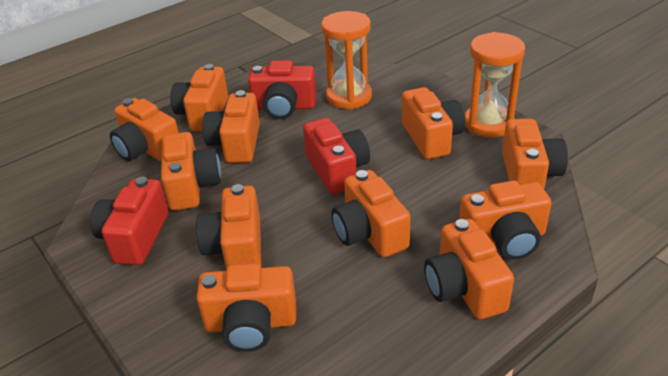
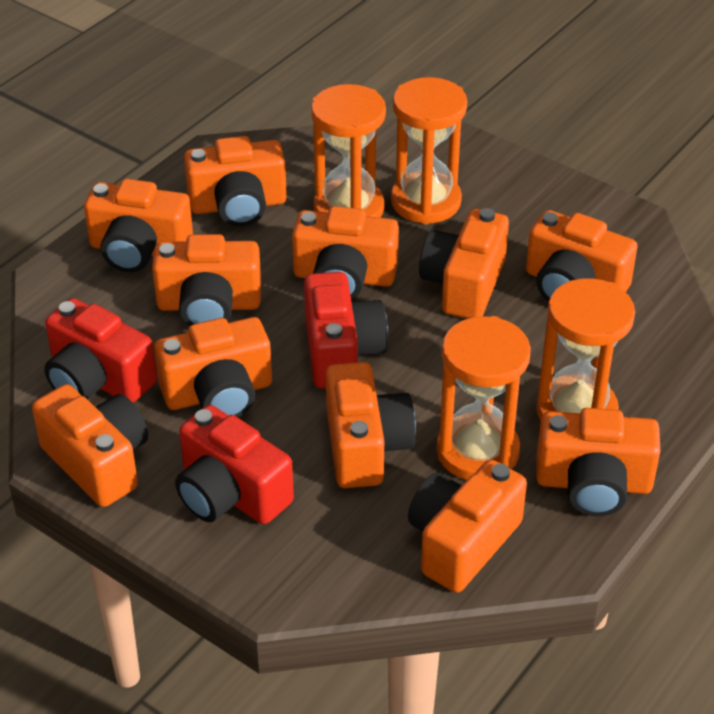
orange hourglass: 2 -> 4

